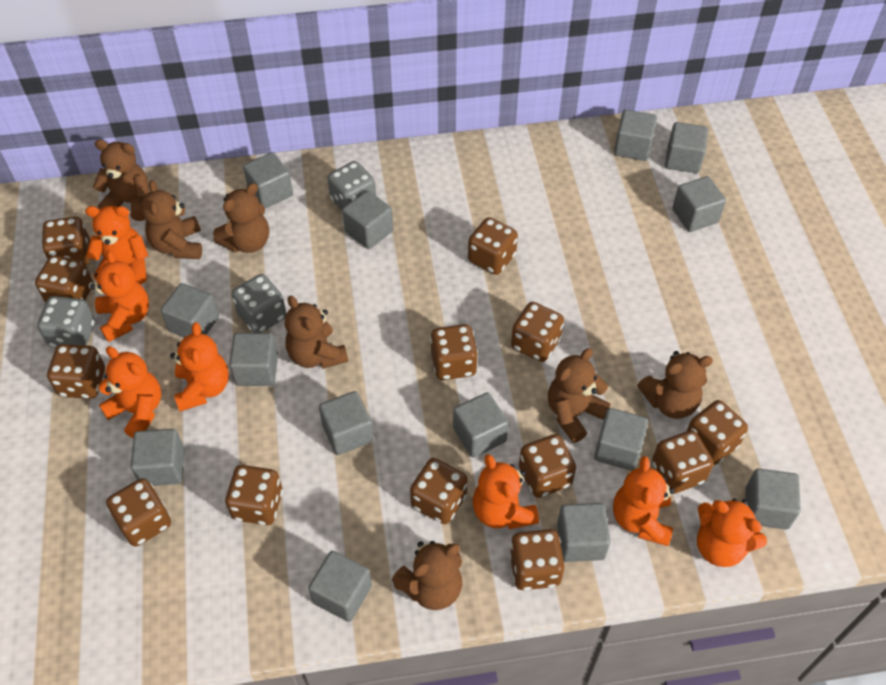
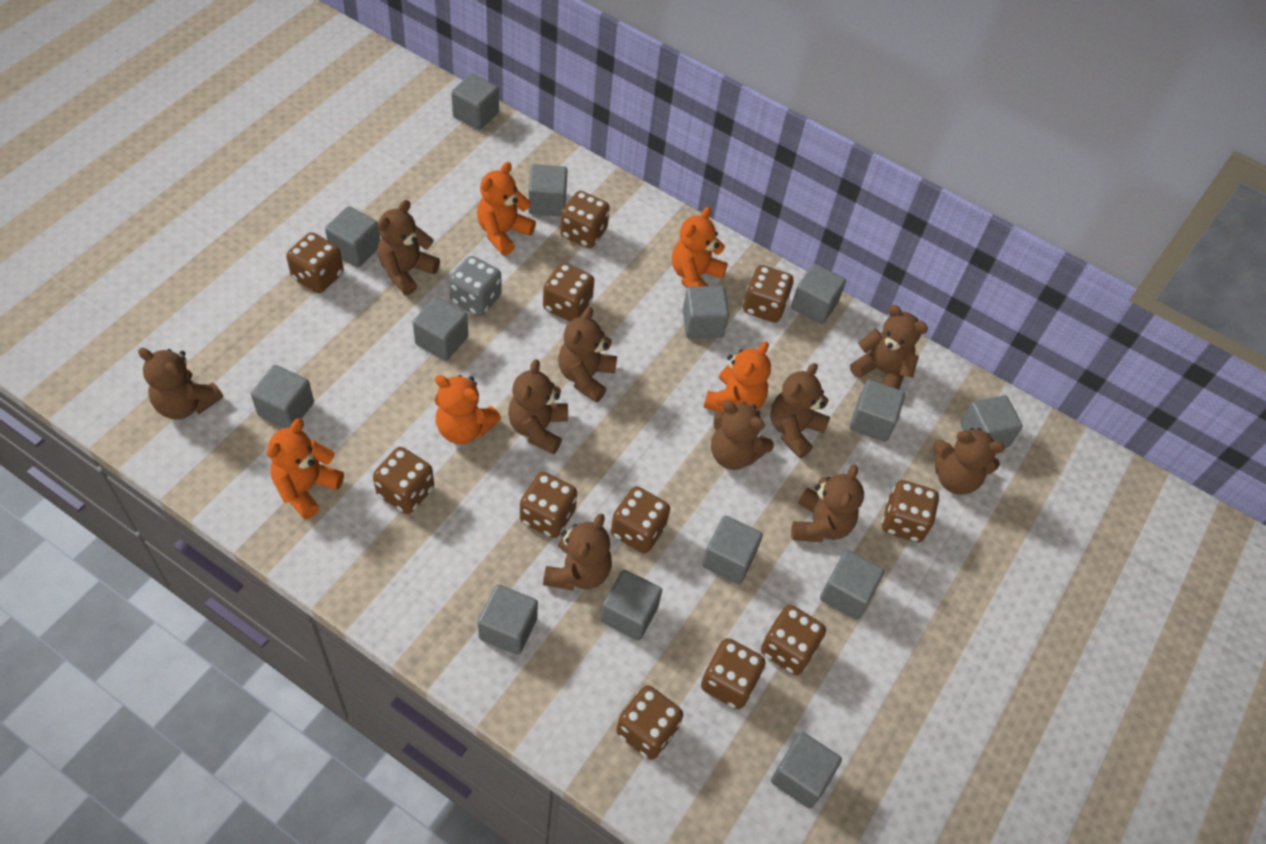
brown dice: 13 -> 11
brown teddy bear: 7 -> 10
grey dice: 3 -> 1
orange teddy bear: 7 -> 5

